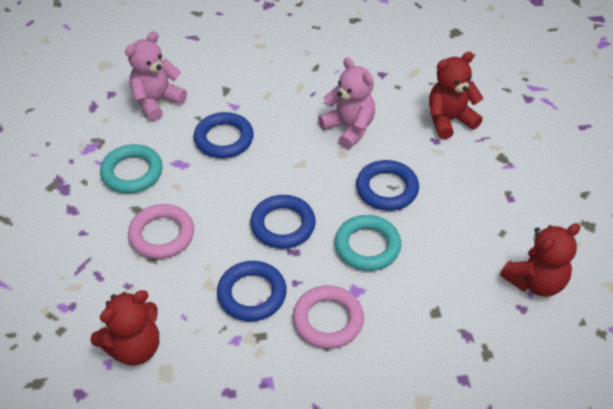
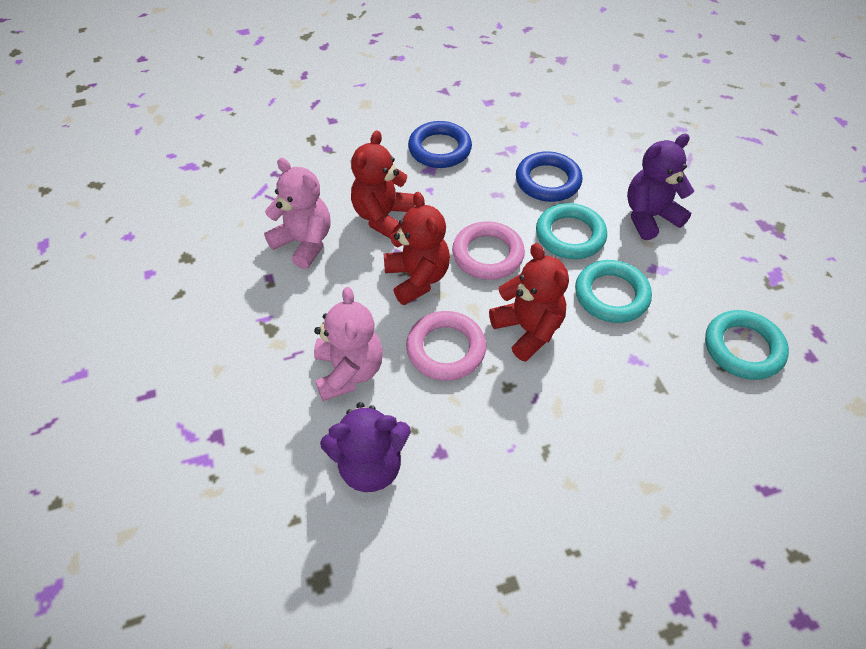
blue ring: 4 -> 2
purple teddy bear: 0 -> 2
turquoise ring: 2 -> 3

